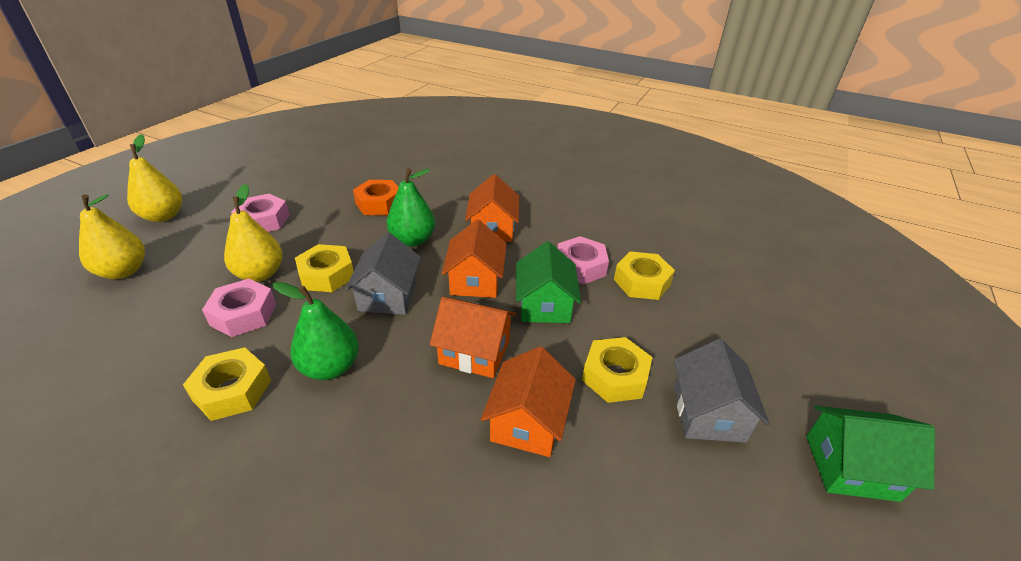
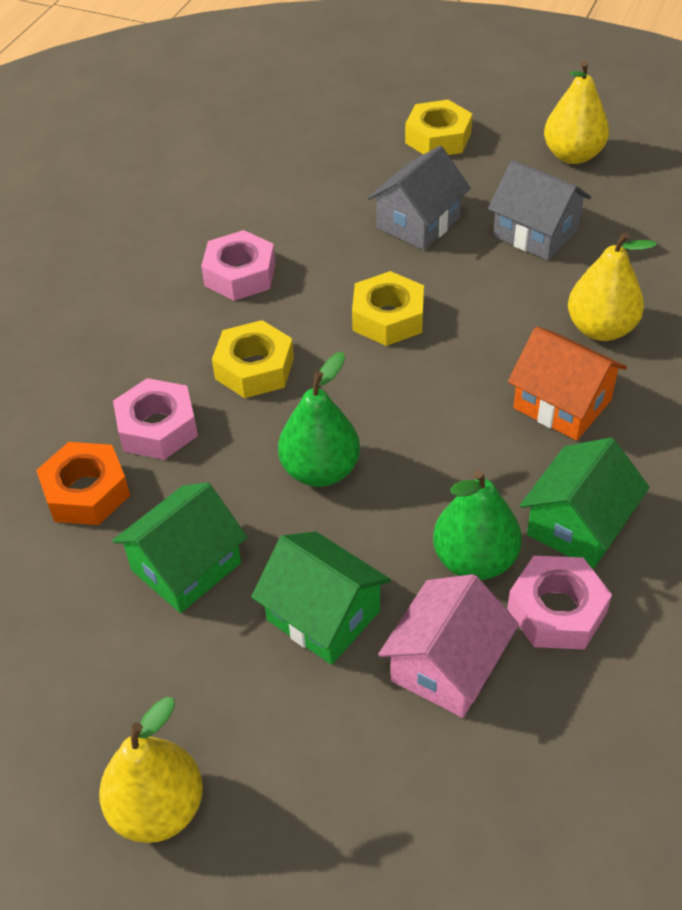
green house: 2 -> 3
orange house: 4 -> 1
pink house: 0 -> 1
yellow nut: 4 -> 3

